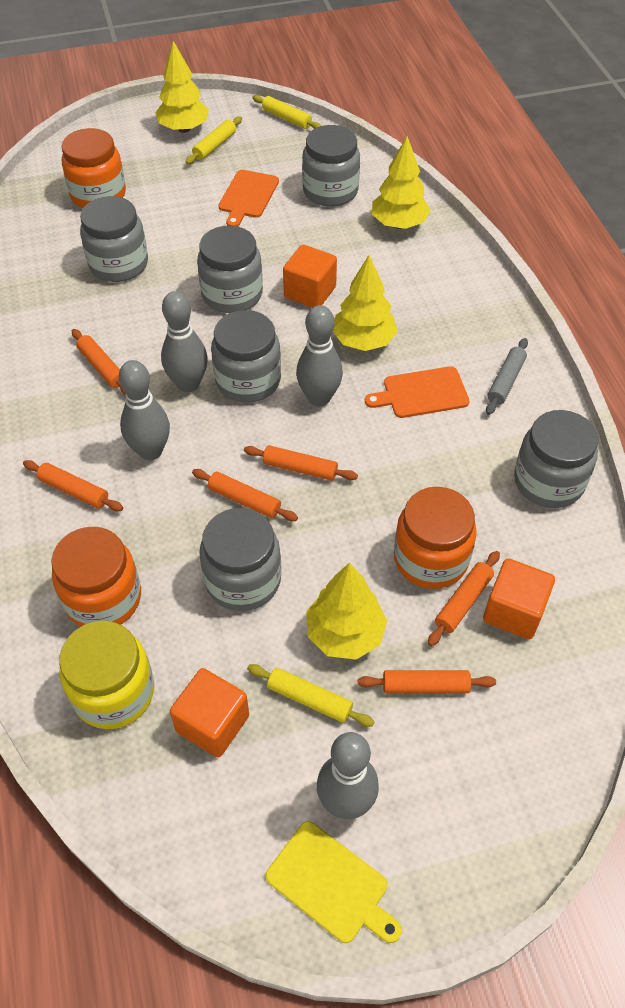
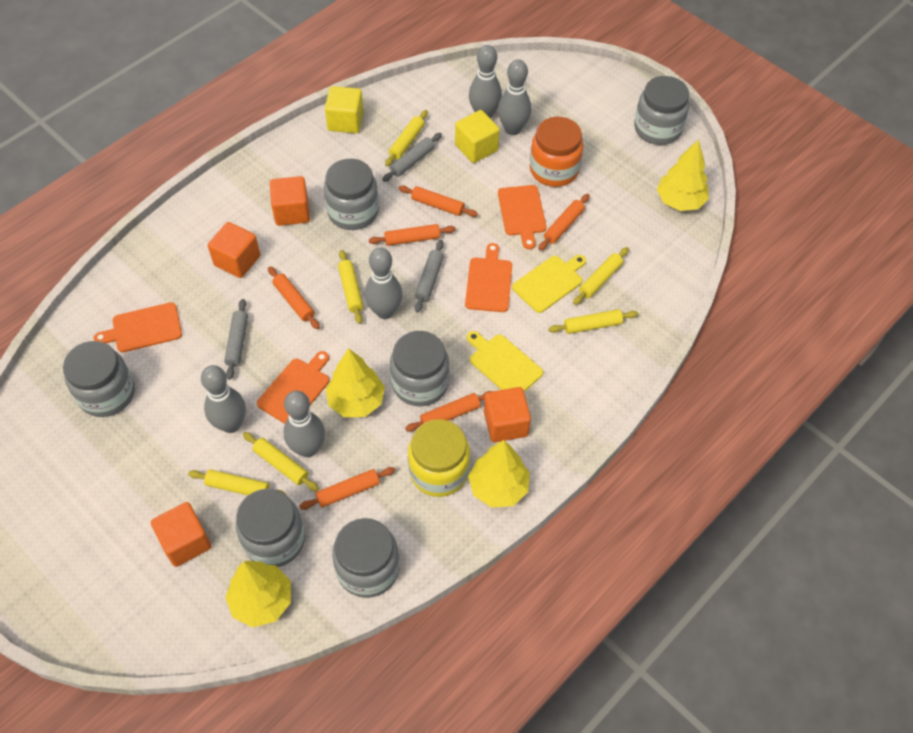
grey bowling pin: 4 -> 5
grey rolling pin: 1 -> 3
orange cube: 3 -> 4
orange cutting board: 2 -> 4
orange jar: 3 -> 1
yellow cube: 0 -> 2
yellow cutting board: 1 -> 2
yellow rolling pin: 3 -> 6

